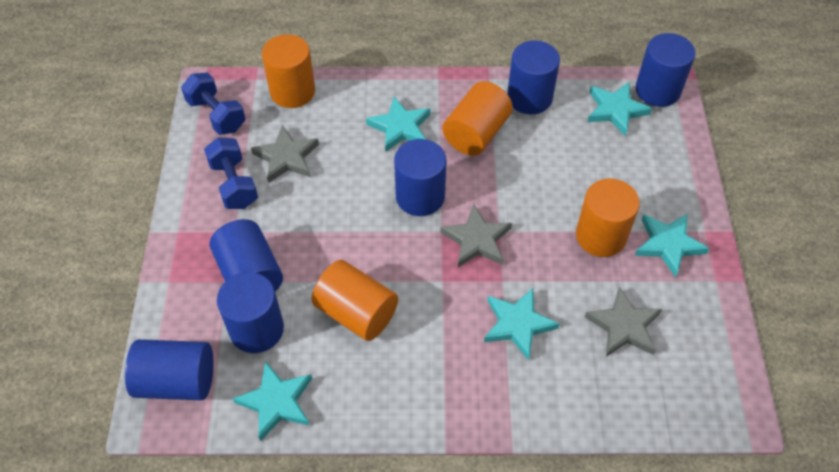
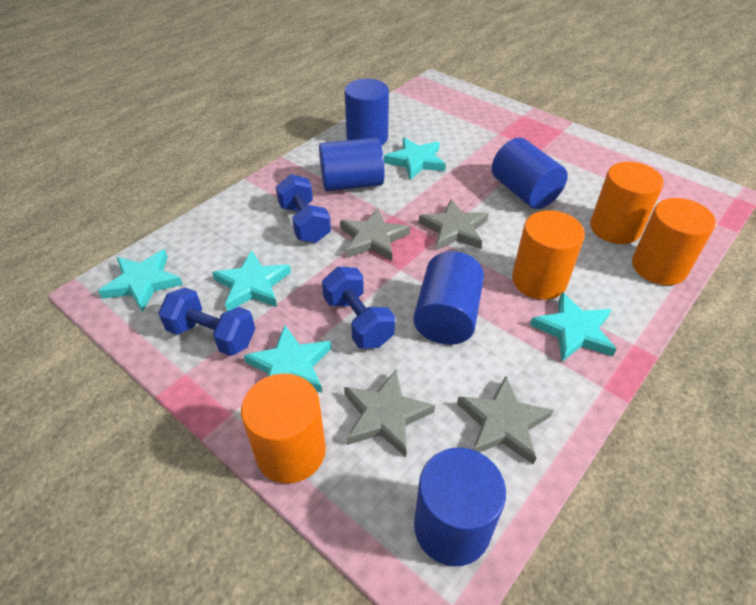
blue cylinder: 6 -> 5
blue dumbbell: 2 -> 3
grey star: 3 -> 4

